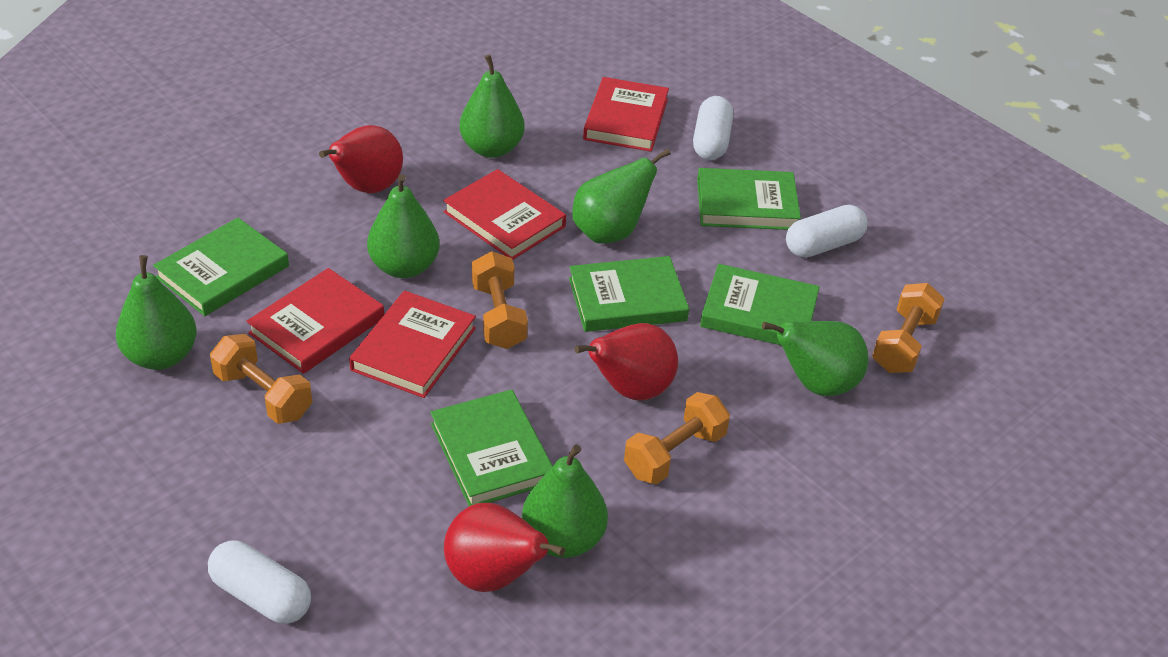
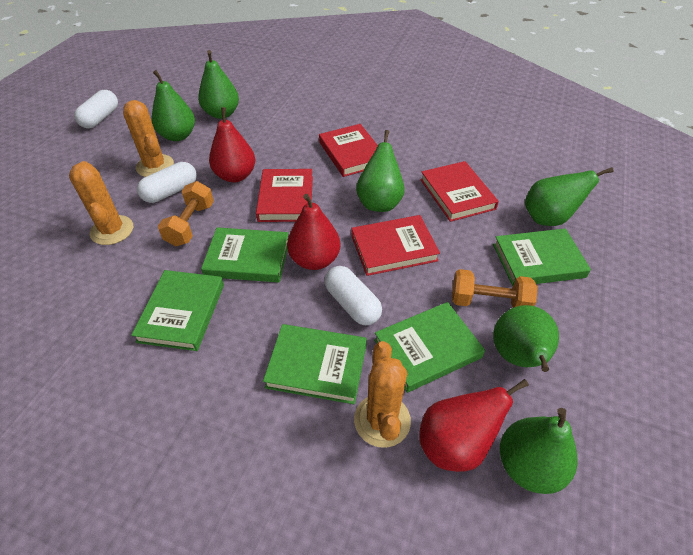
orange cactus: 0 -> 3
orange dumbbell: 4 -> 2

